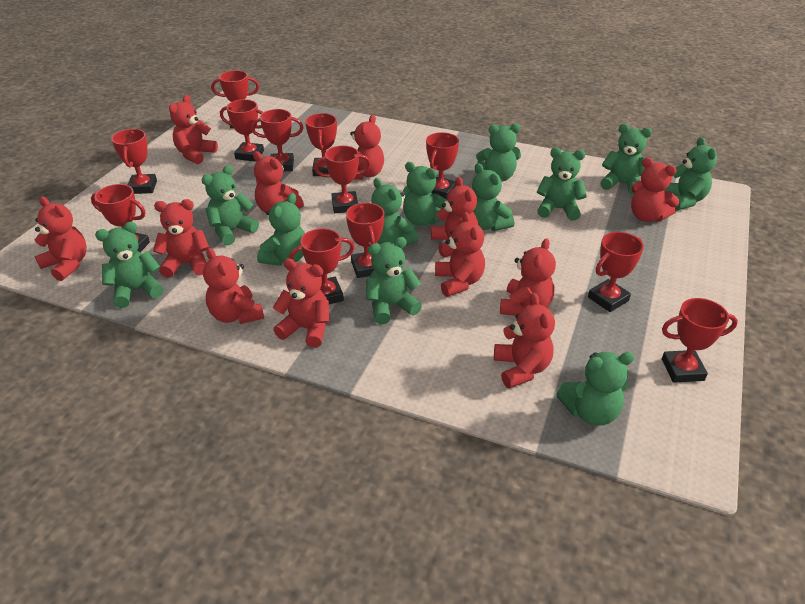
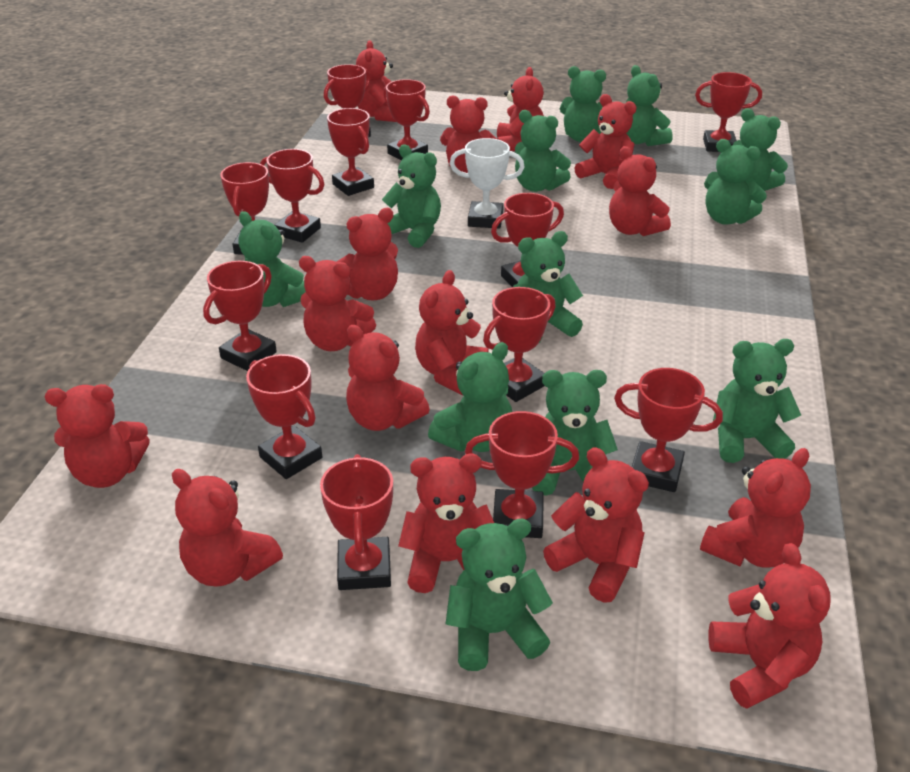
red teddy bear: 12 -> 15
red trophy: 12 -> 13
white trophy: 0 -> 1

